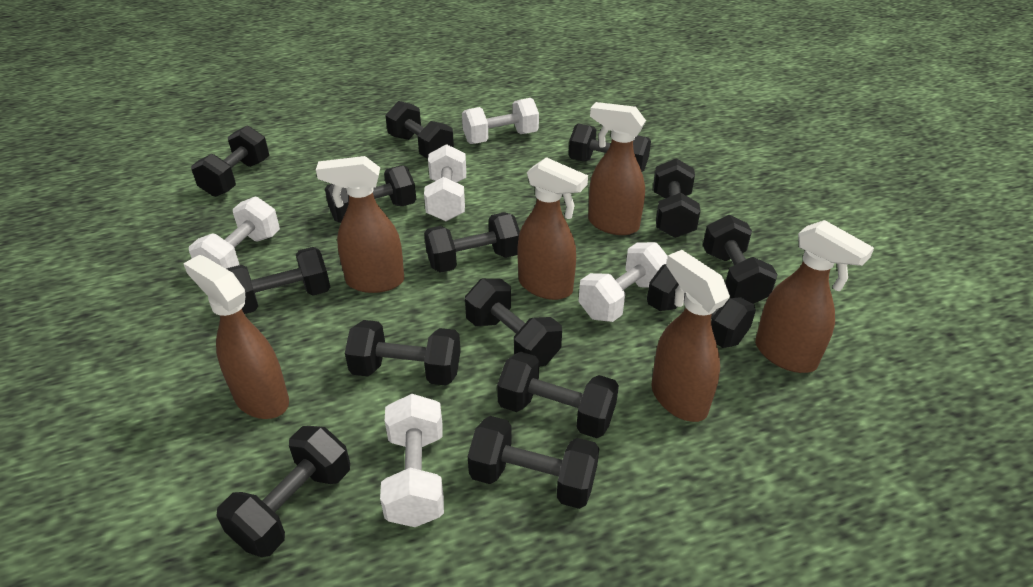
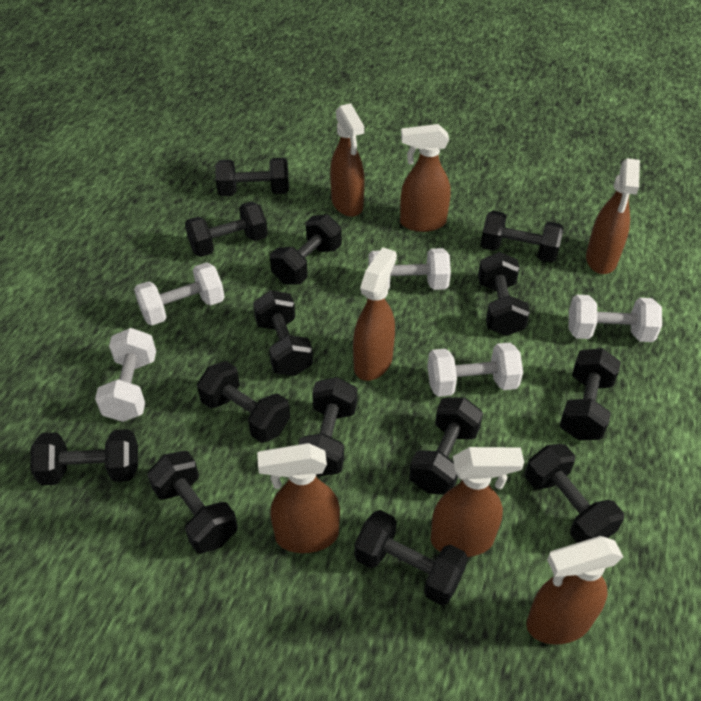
brown spray bottle: 6 -> 7

